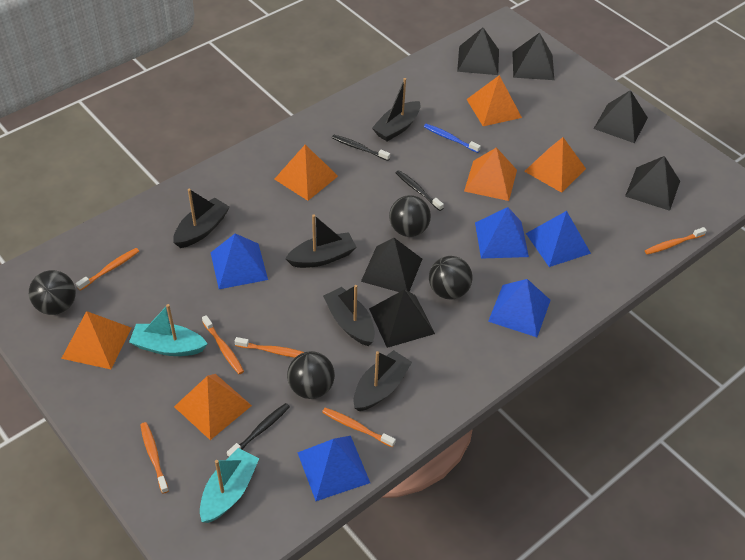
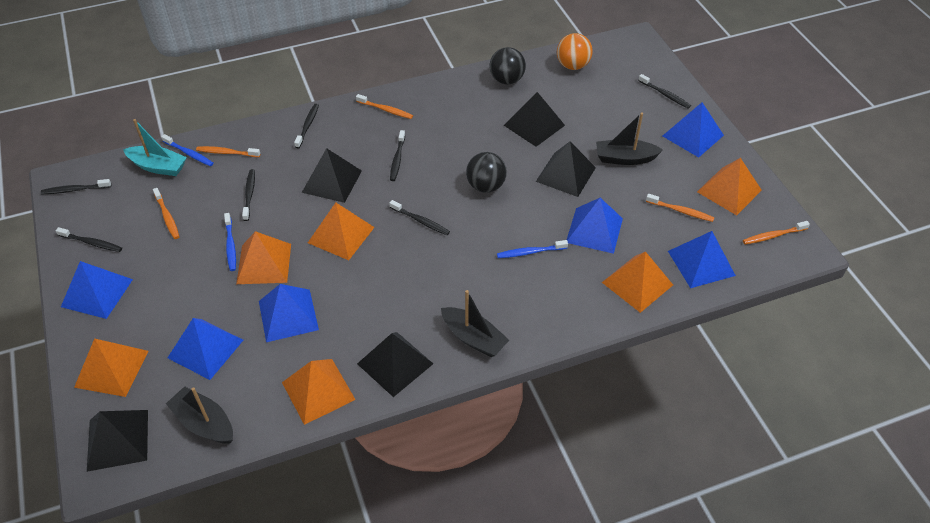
black ball: 4 -> 2
black boat: 5 -> 3
black pyramid: 6 -> 5
black toothbrush: 3 -> 7
blue pyramid: 5 -> 6
blue toothbrush: 1 -> 3
orange ball: 0 -> 1
orange toothbrush: 6 -> 5
turquoise boat: 2 -> 1

